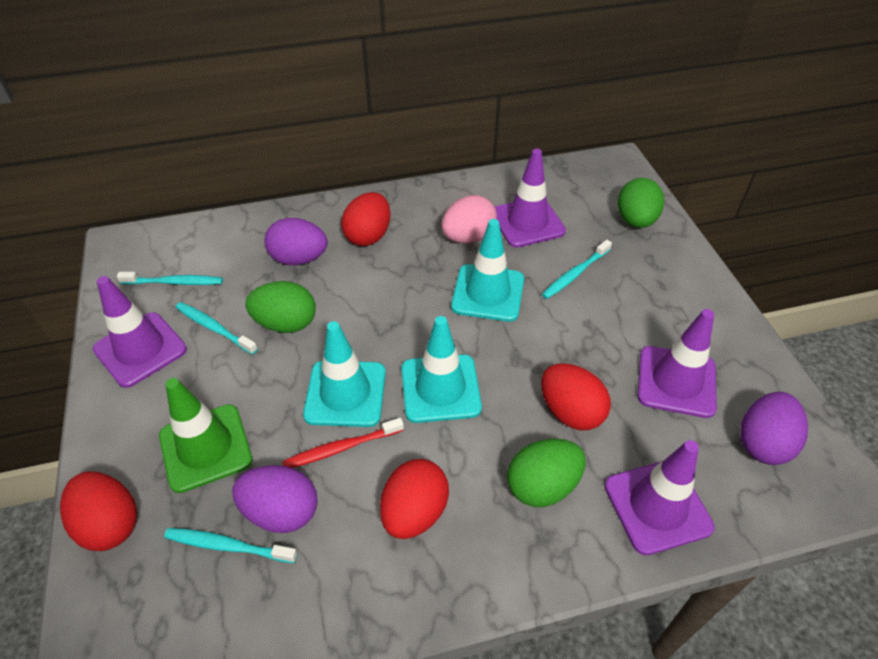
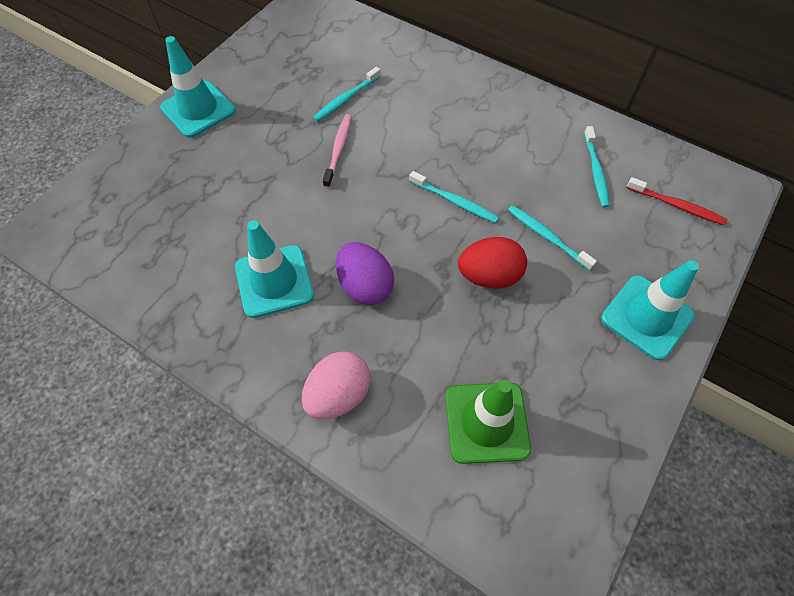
green egg: 3 -> 0
pink toothbrush: 0 -> 1
purple egg: 3 -> 1
purple traffic cone: 4 -> 0
red egg: 4 -> 1

